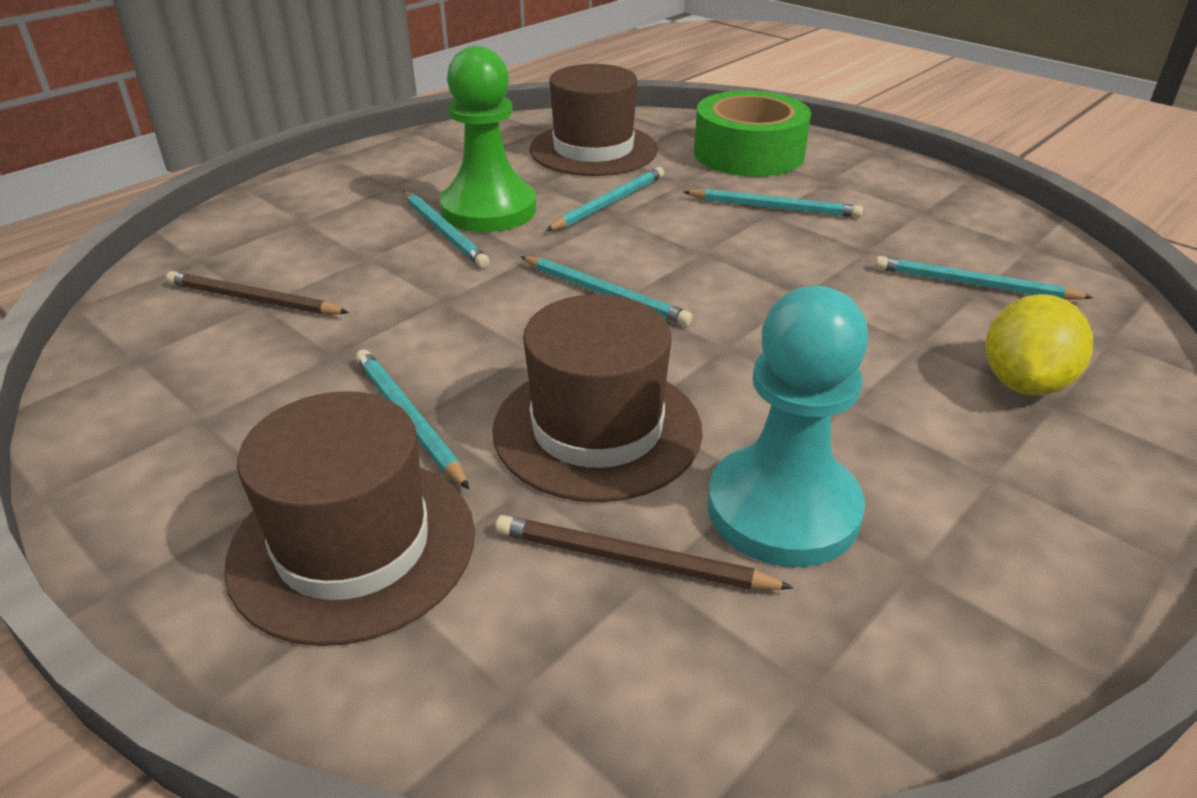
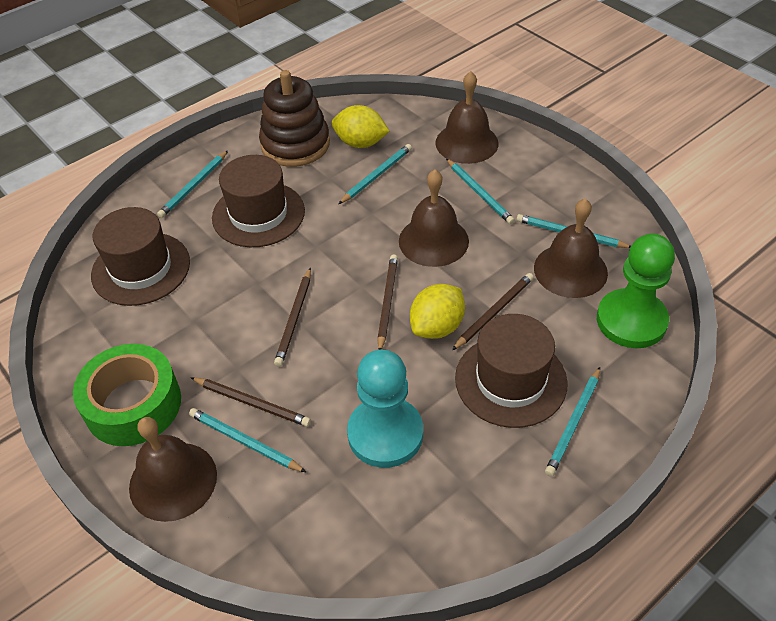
brown bell: 0 -> 4
brown pencil: 2 -> 4
brown stacking toy: 0 -> 1
yellow lemon: 1 -> 2

